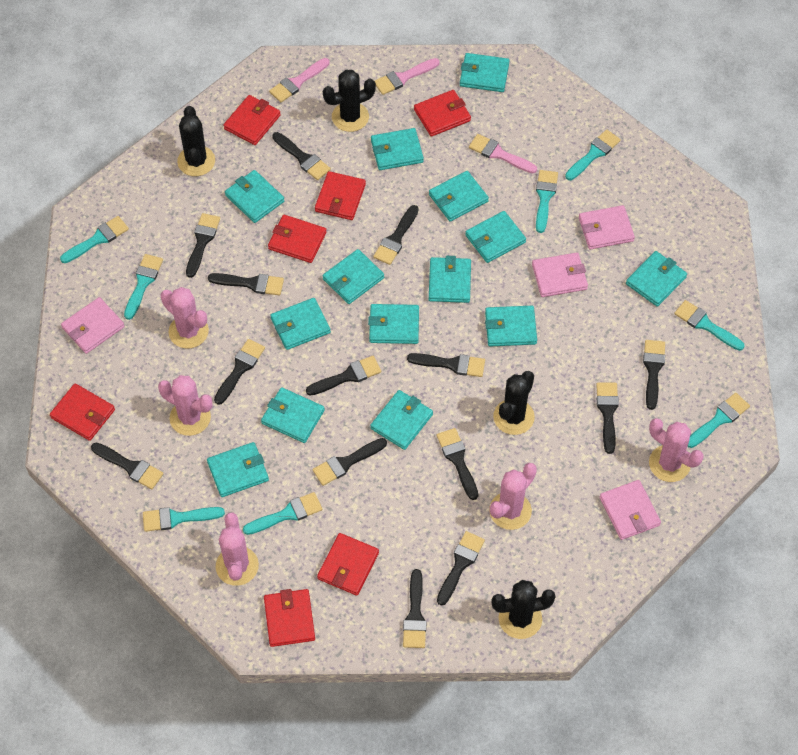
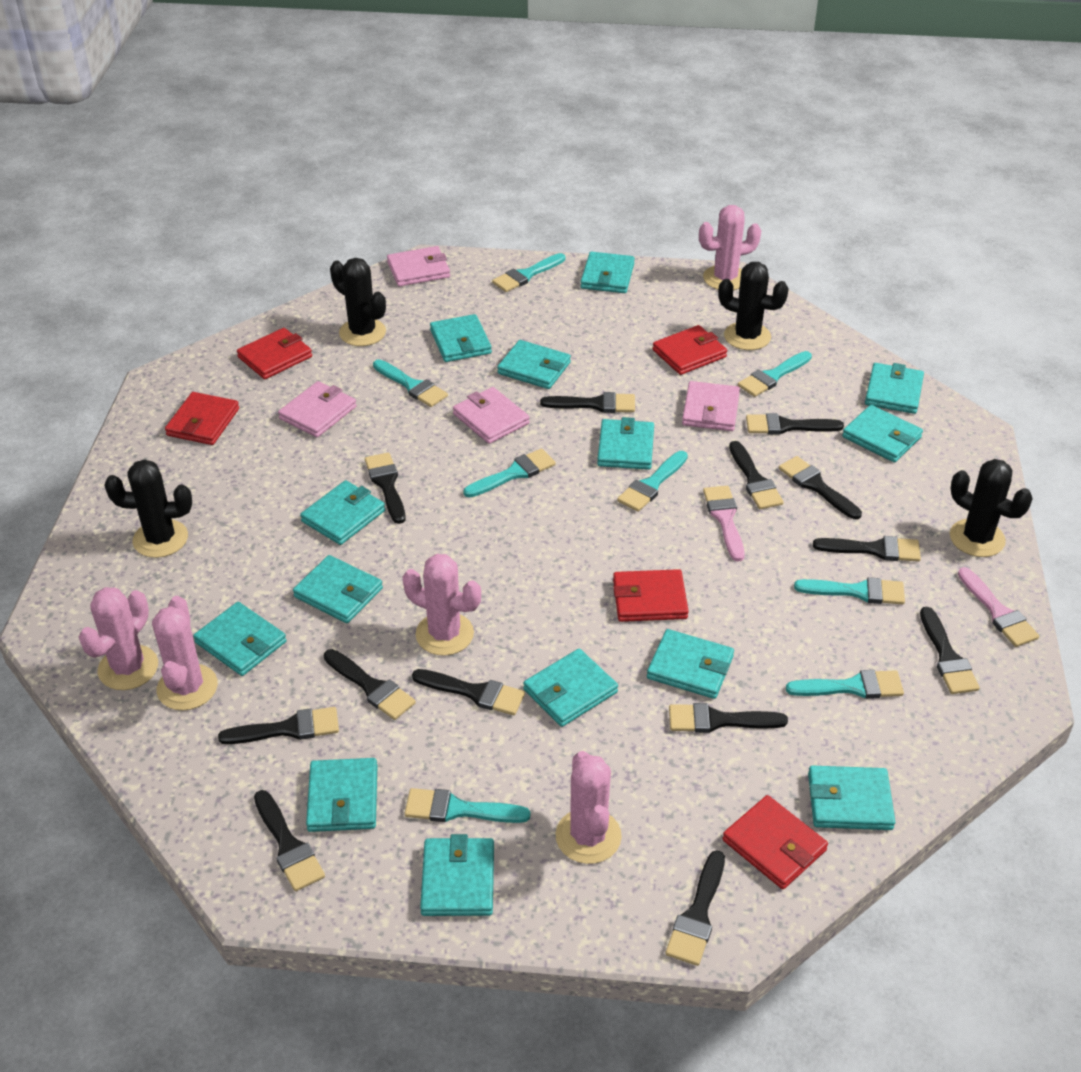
black brush: 14 -> 13
pink brush: 3 -> 2
red wallet: 7 -> 5

